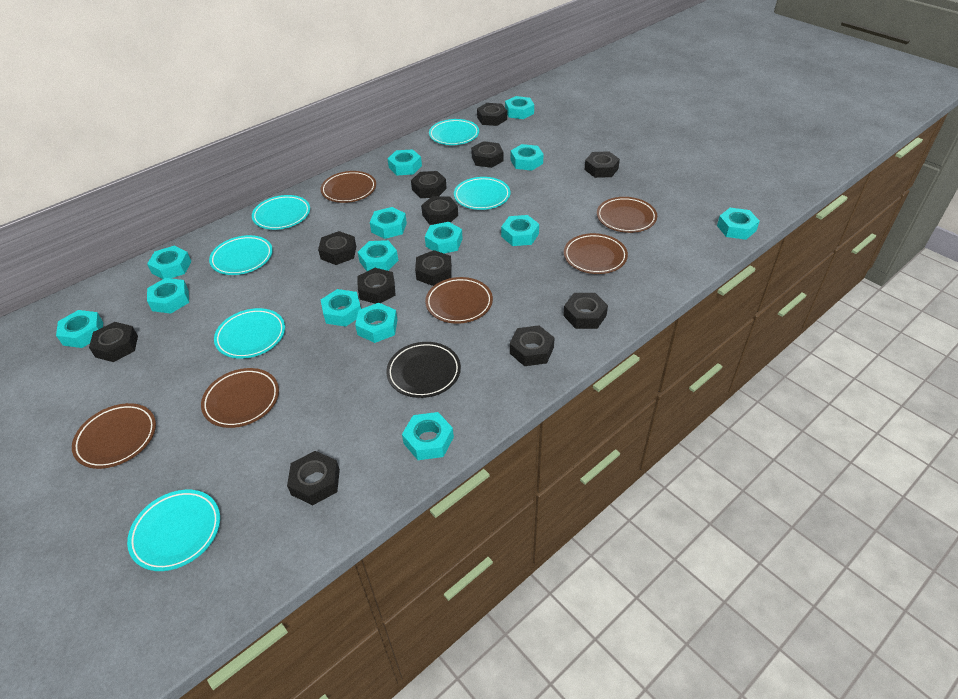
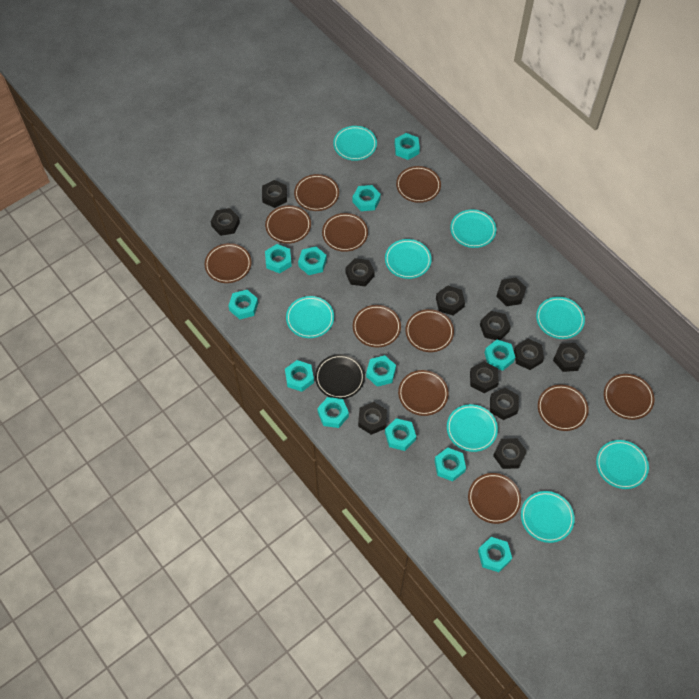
brown plate: 6 -> 11
turquoise nut: 14 -> 12
turquoise plate: 6 -> 8

